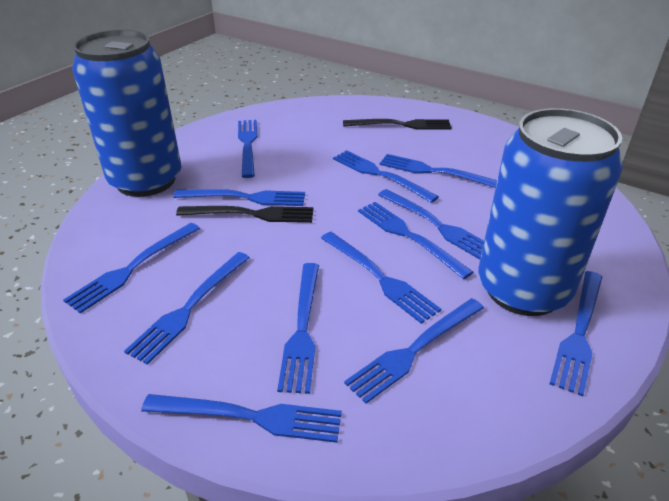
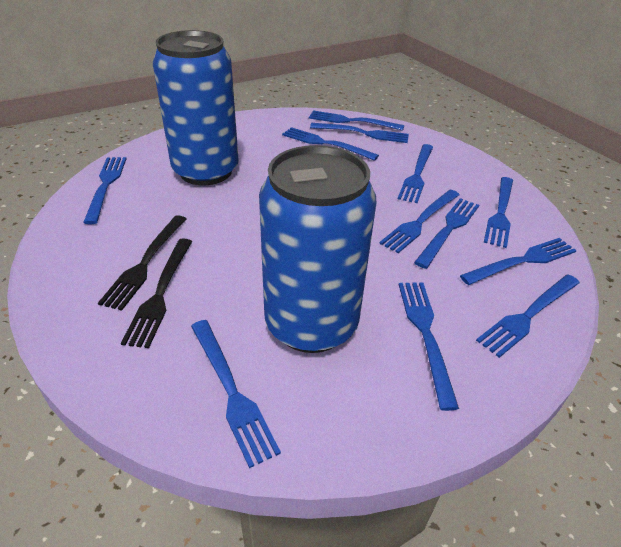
blue fork: 13 -> 12

